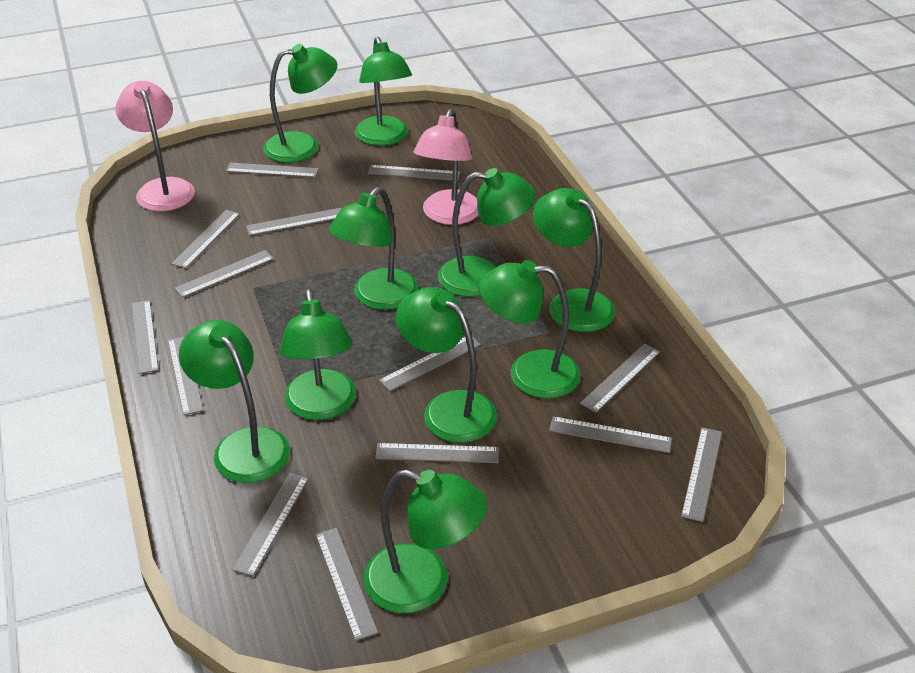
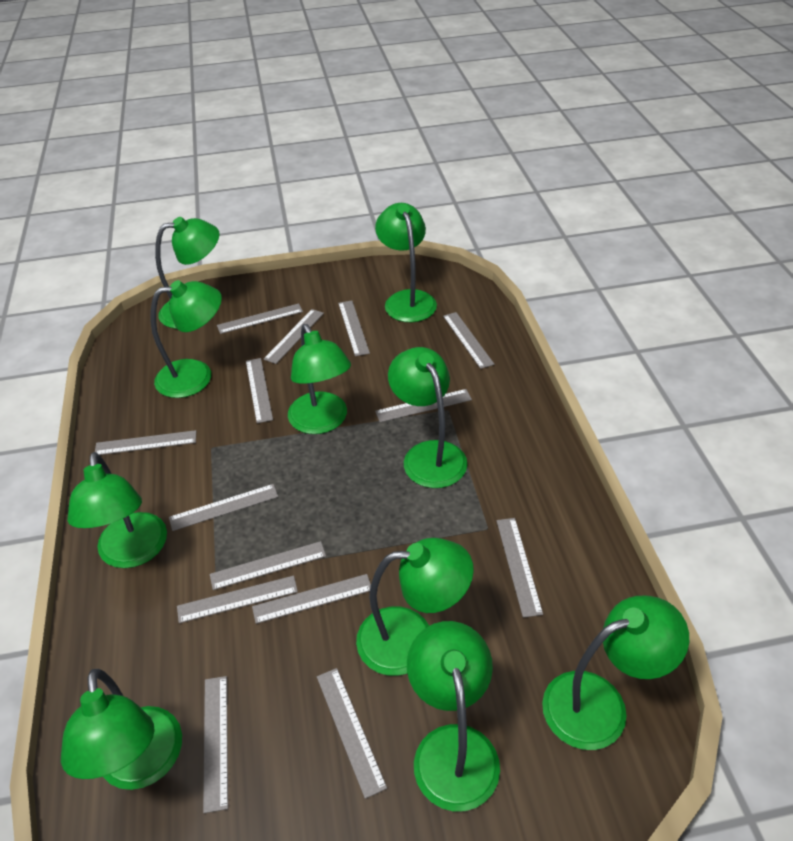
pink lamp: 2 -> 0

